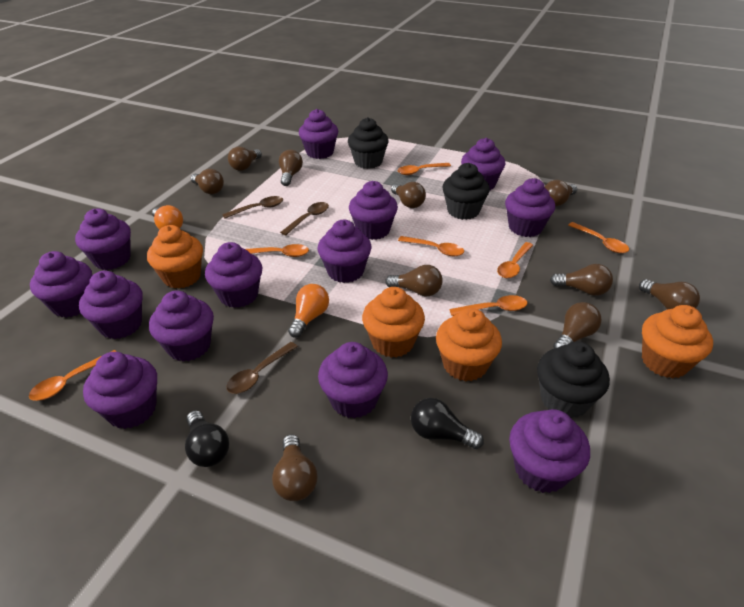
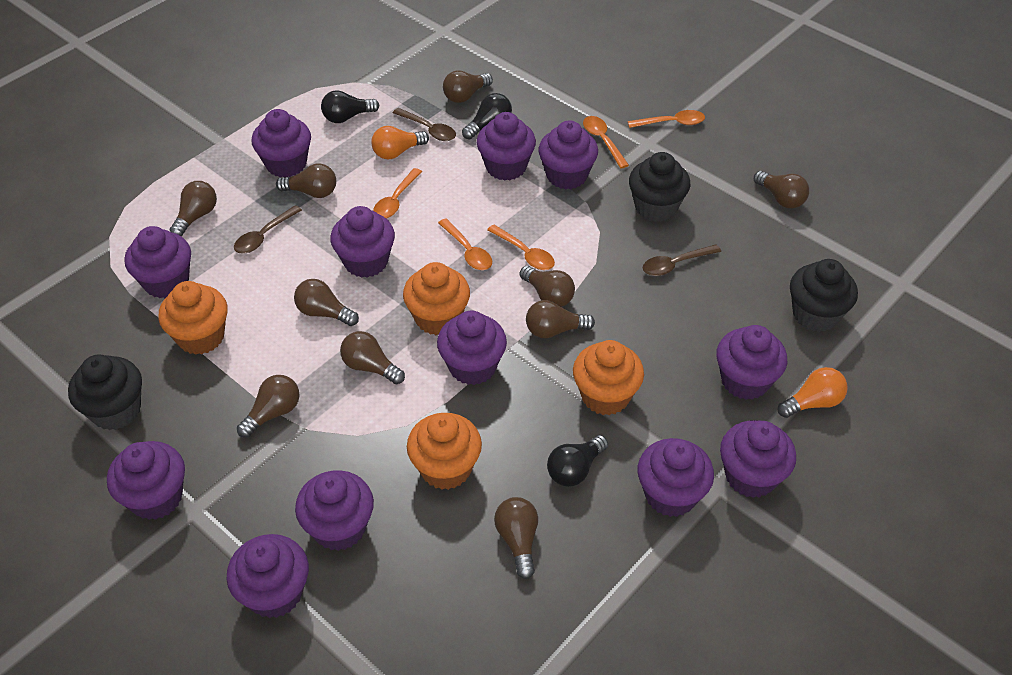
black light bulb: 2 -> 3
orange spoon: 7 -> 5
purple cupcake: 13 -> 12

